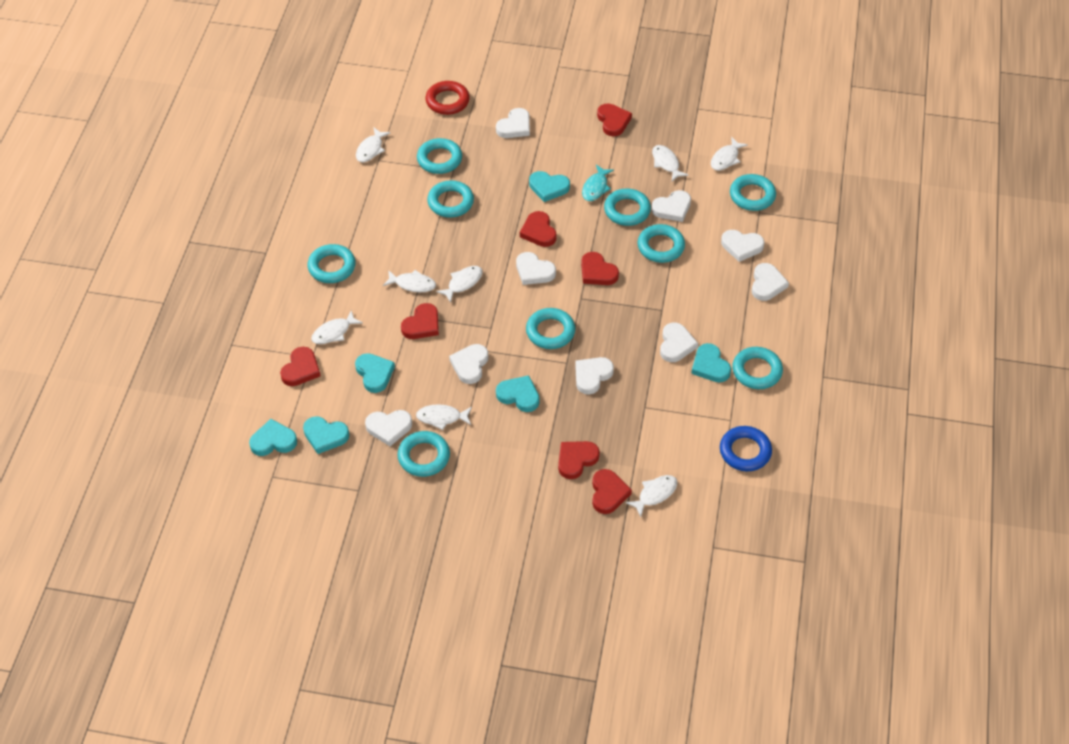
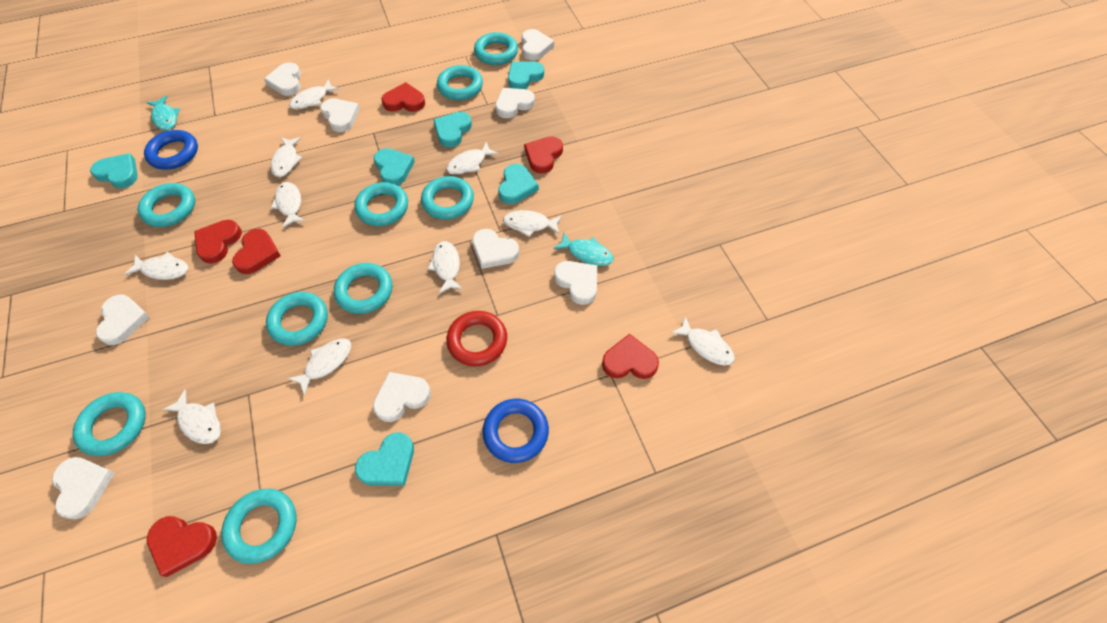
blue ring: 1 -> 2
red heart: 7 -> 6
turquoise fish: 1 -> 2
white fish: 8 -> 10

